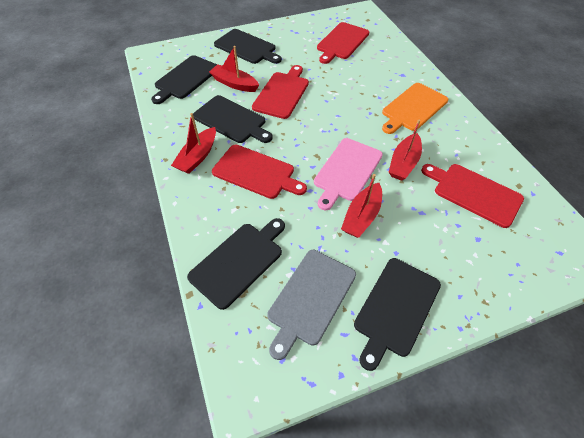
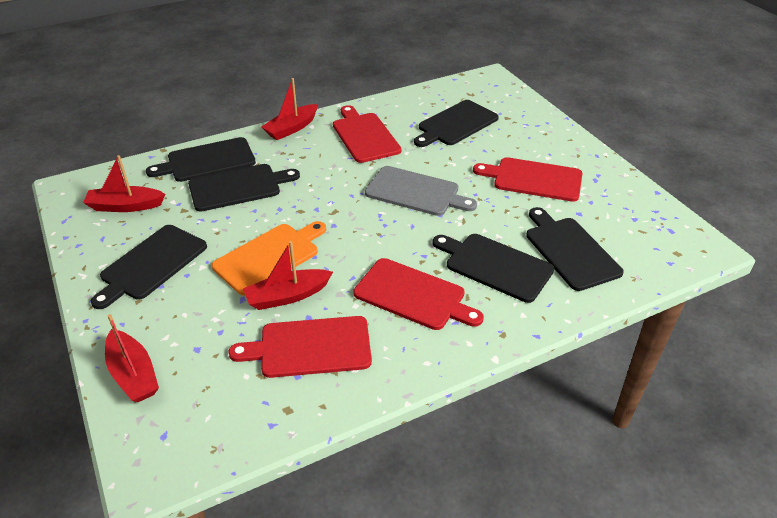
black cutting board: 5 -> 6
pink cutting board: 1 -> 0

